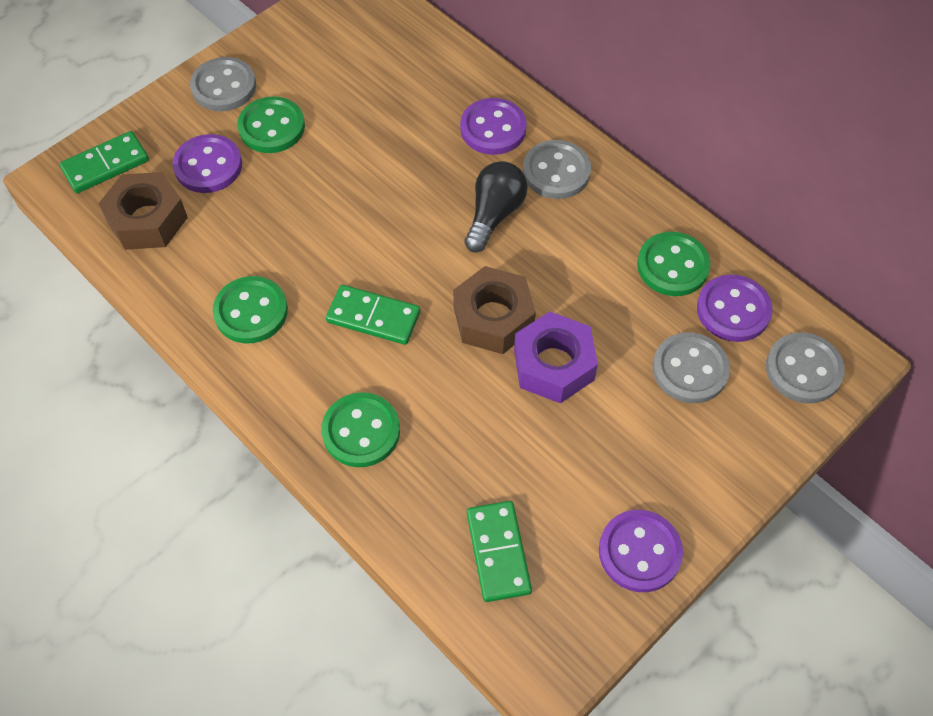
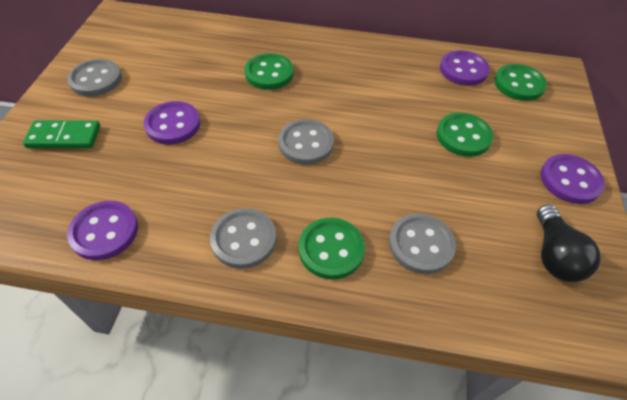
brown nut: 2 -> 0
green domino: 3 -> 1
purple nut: 1 -> 0

